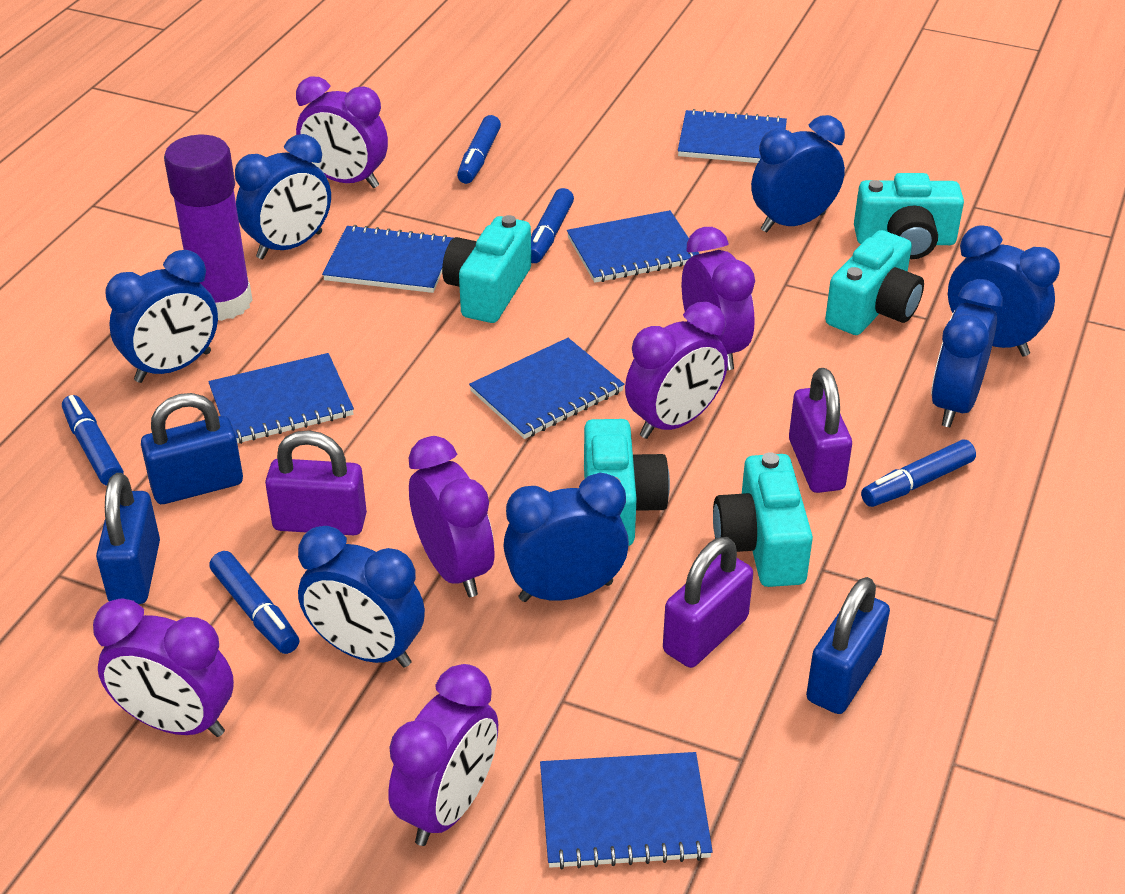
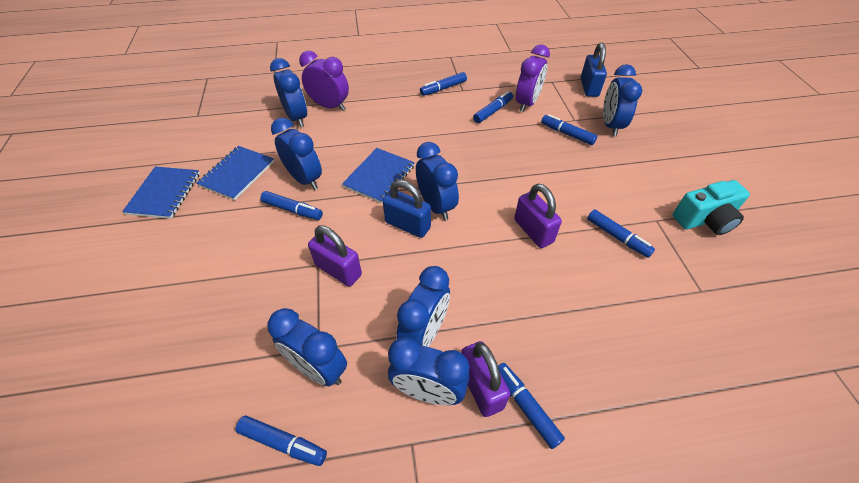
blue marker: 5 -> 7
blue notebook: 6 -> 3
blue padlock: 3 -> 2
purple clock: 6 -> 2
purple glue stick: 1 -> 0
turquoise camera: 5 -> 1

